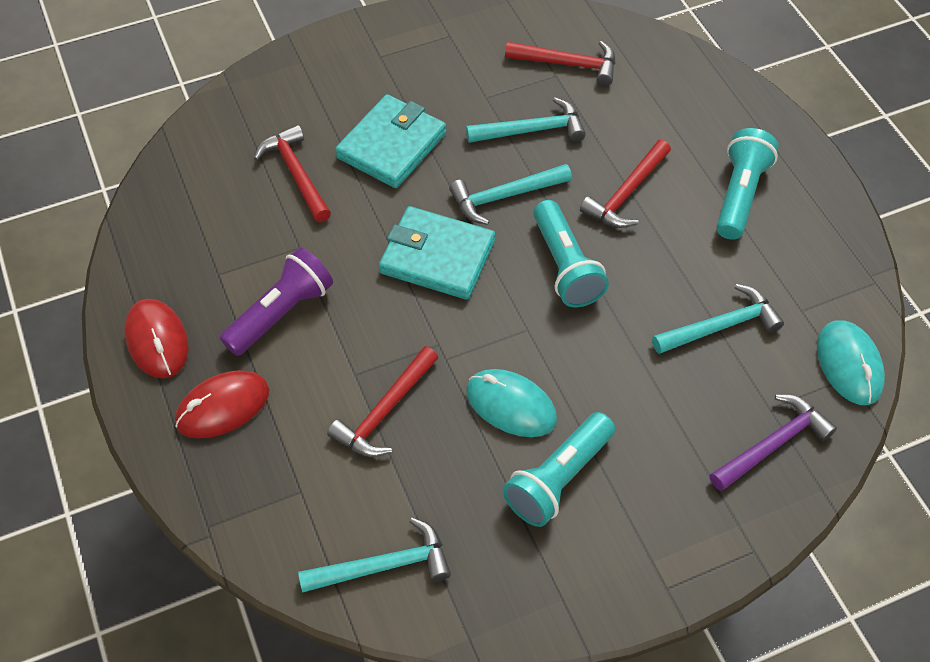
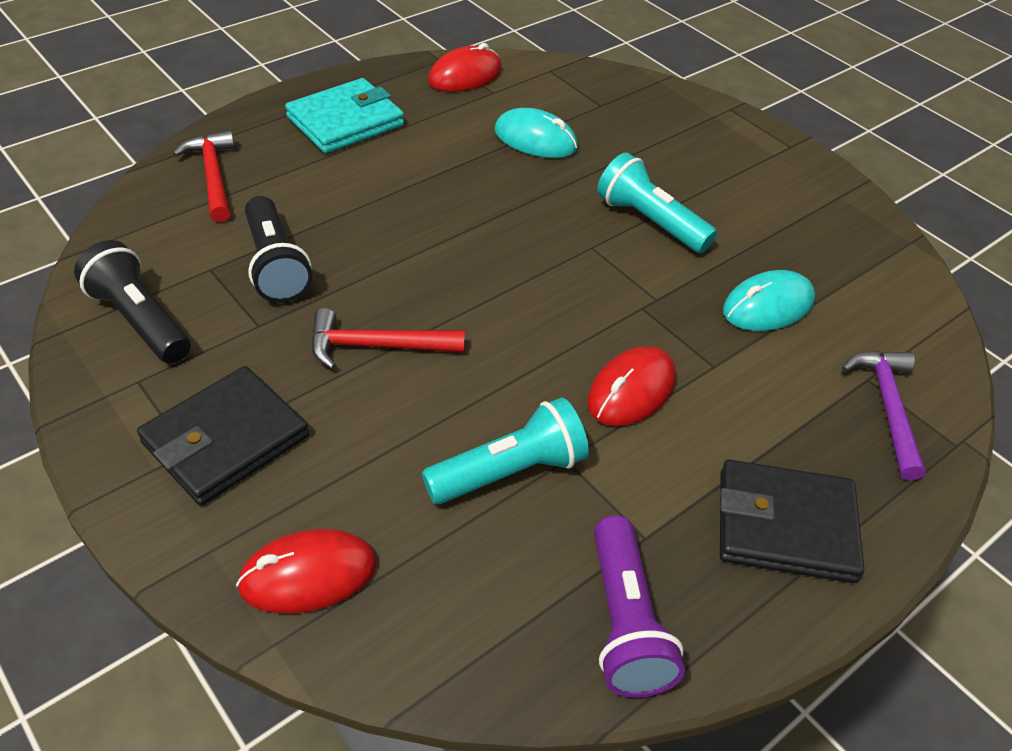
black flashlight: 0 -> 2
black wallet: 0 -> 2
red hammer: 4 -> 2
red mouse: 2 -> 3
turquoise flashlight: 3 -> 2
turquoise hammer: 4 -> 0
turquoise wallet: 2 -> 1

